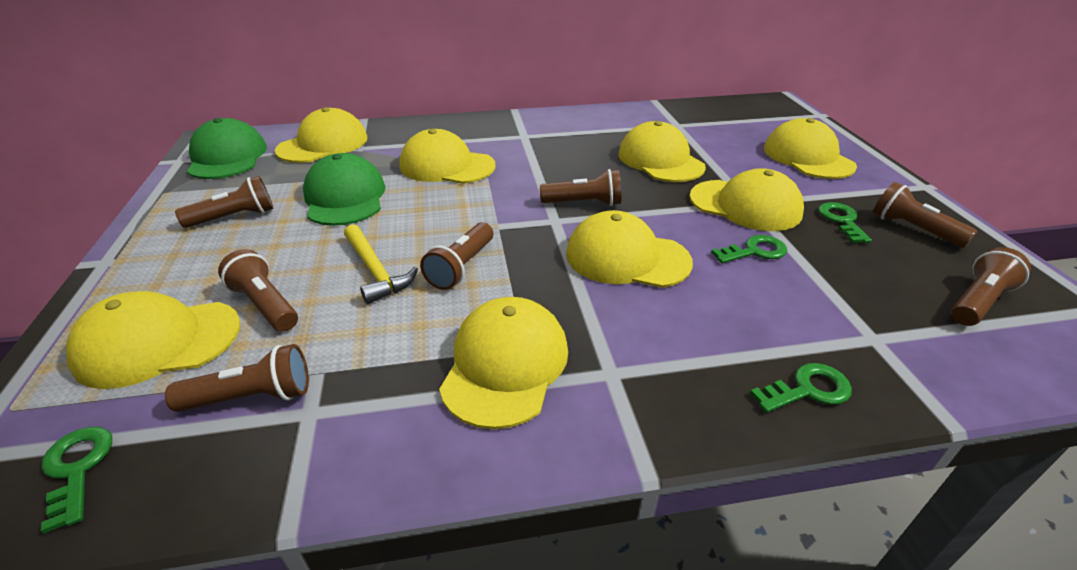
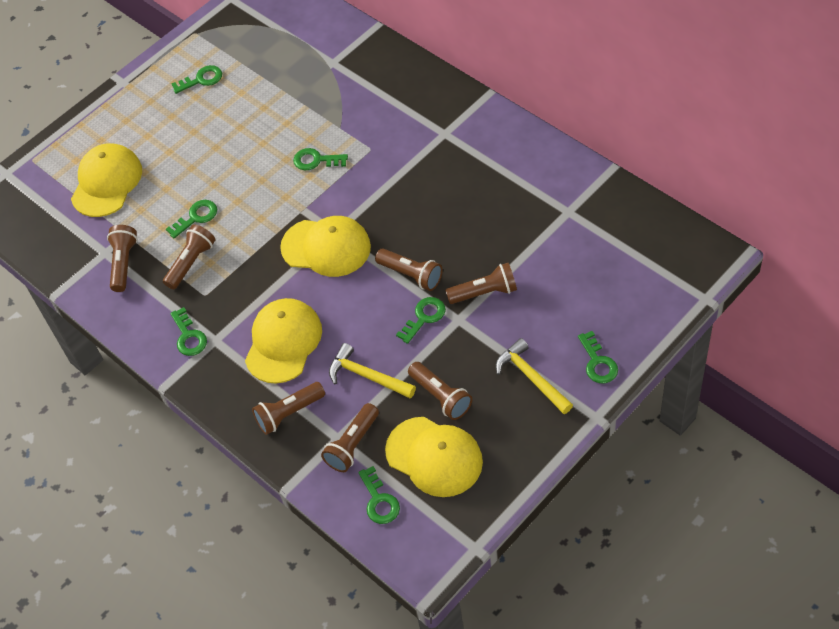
green cap: 2 -> 0
green key: 4 -> 7
yellow cap: 8 -> 4
yellow hammer: 1 -> 2

